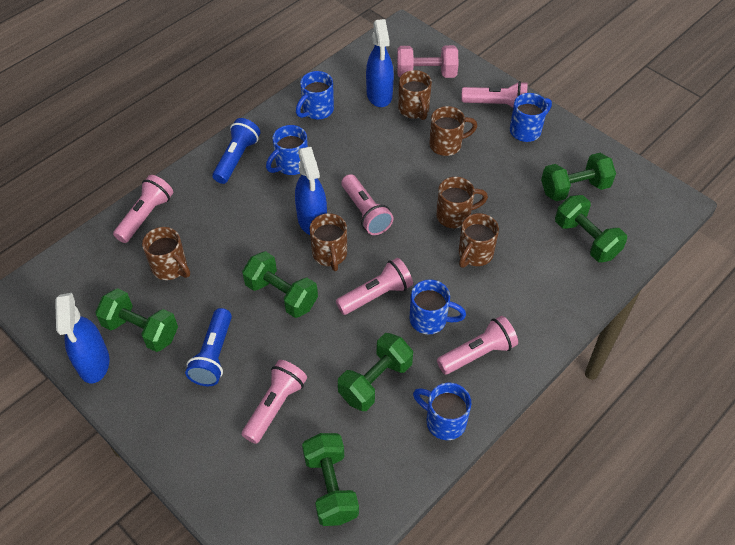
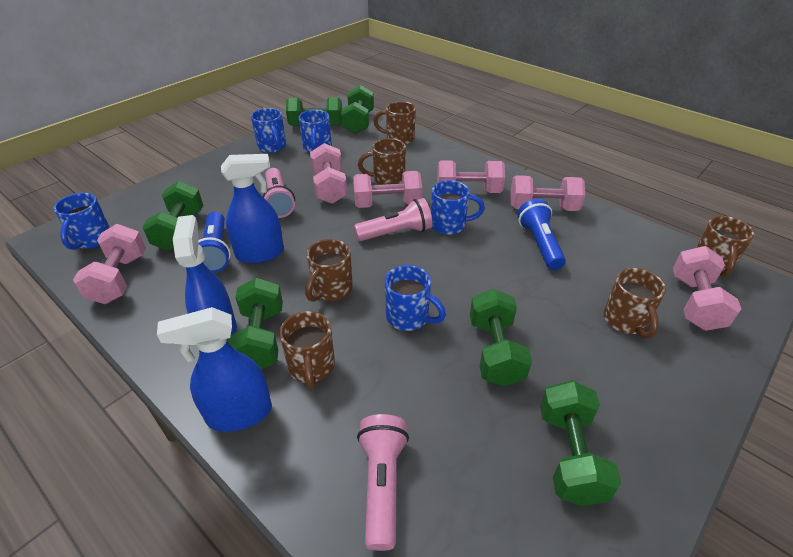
pink dumbbell: 1 -> 6
pink flashlight: 6 -> 3

